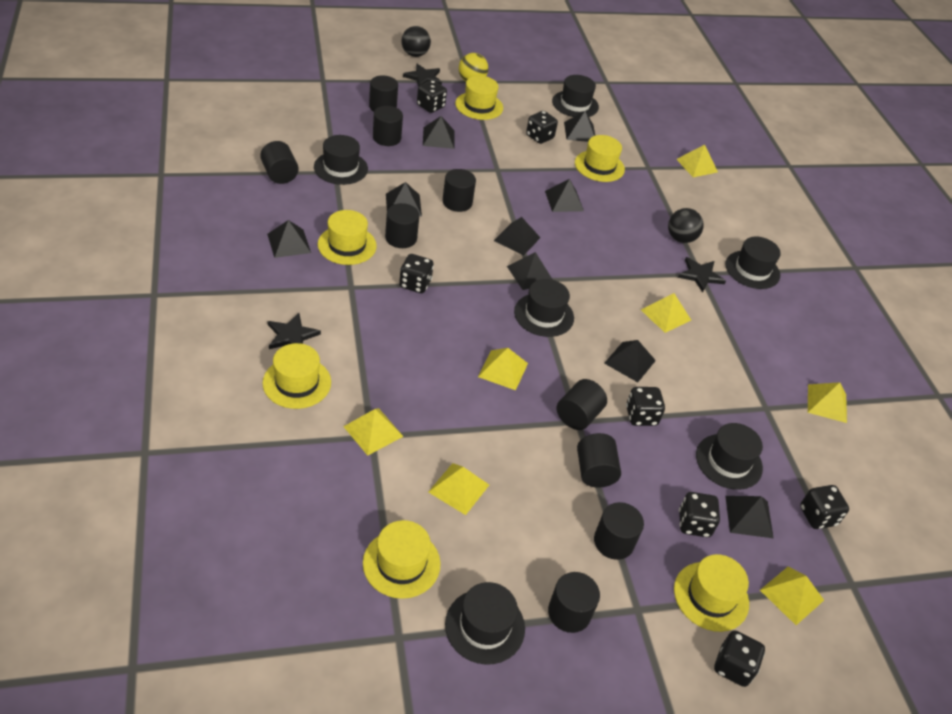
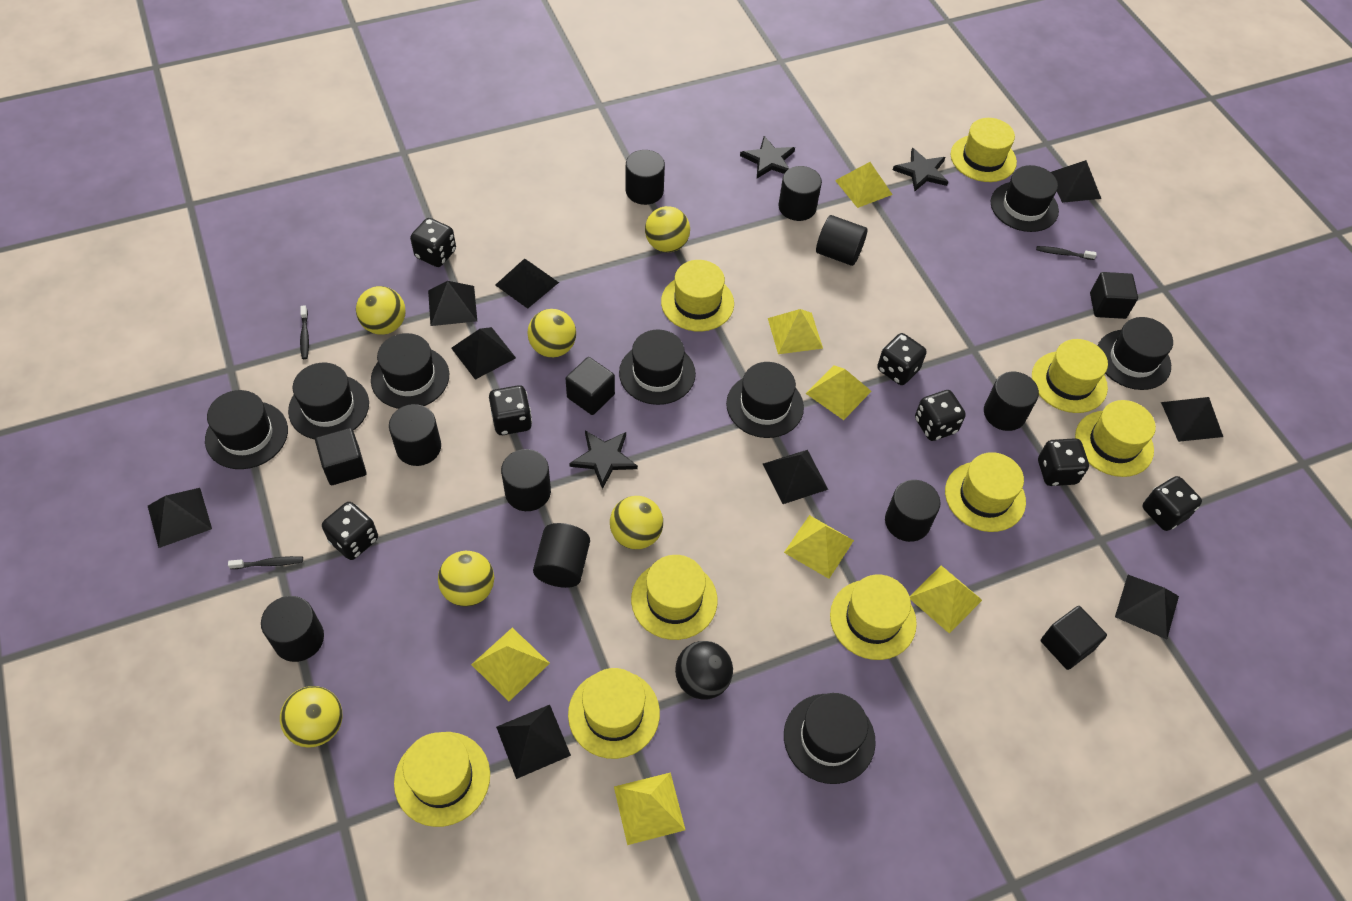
black ball: 2 -> 1
black cube: 0 -> 4
black hat: 6 -> 8
black toothbrush: 0 -> 3
yellow ball: 1 -> 6
yellow hat: 6 -> 9

